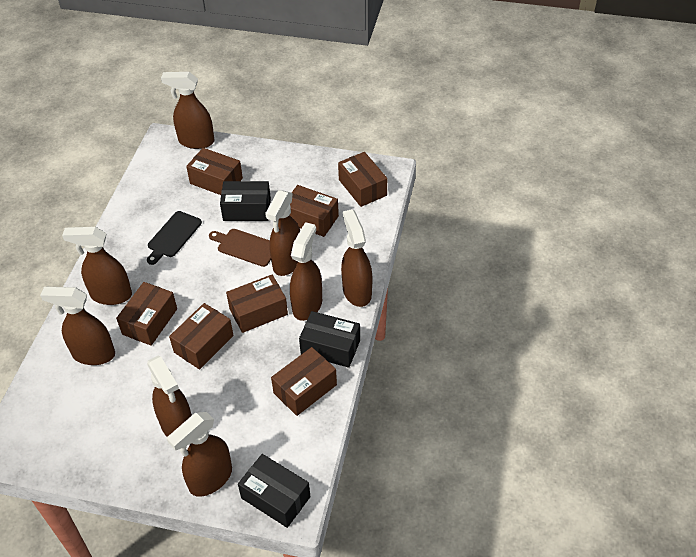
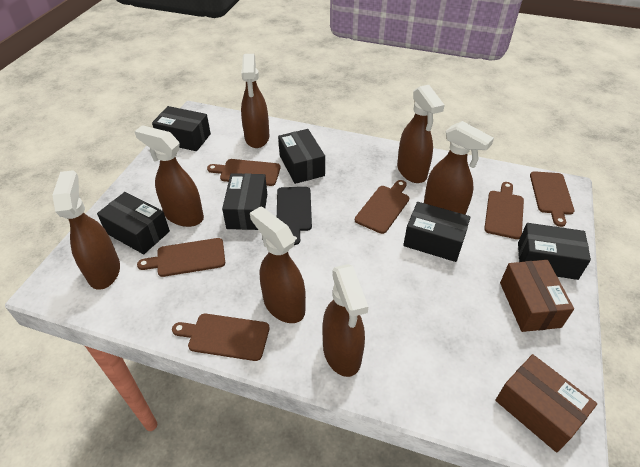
black box: 3 -> 6
brown box: 7 -> 2
brown cutting board: 1 -> 6
brown spray bottle: 8 -> 7

